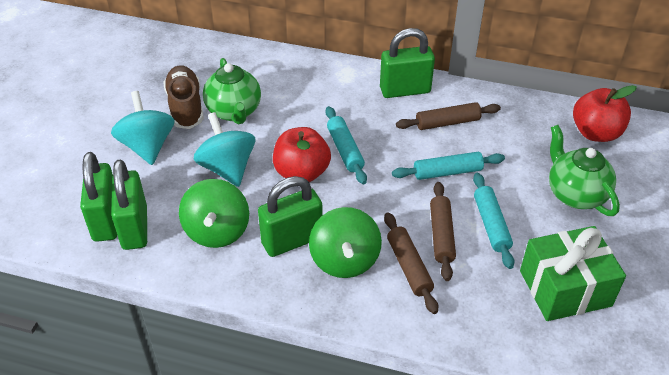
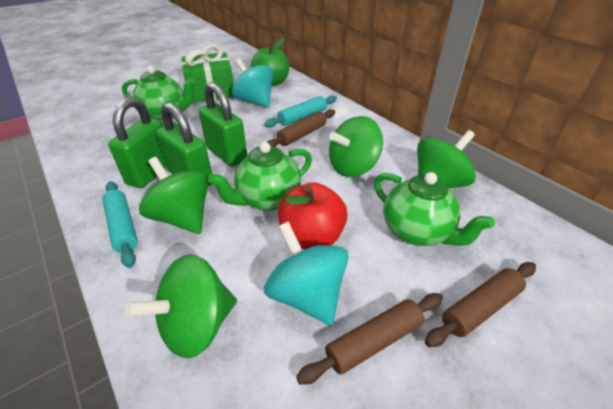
brown shoe: 1 -> 0
green apple: 0 -> 1
green padlock: 4 -> 3
green spinning top: 2 -> 4
green teapot: 2 -> 3
red apple: 2 -> 1
turquoise rolling pin: 3 -> 2

